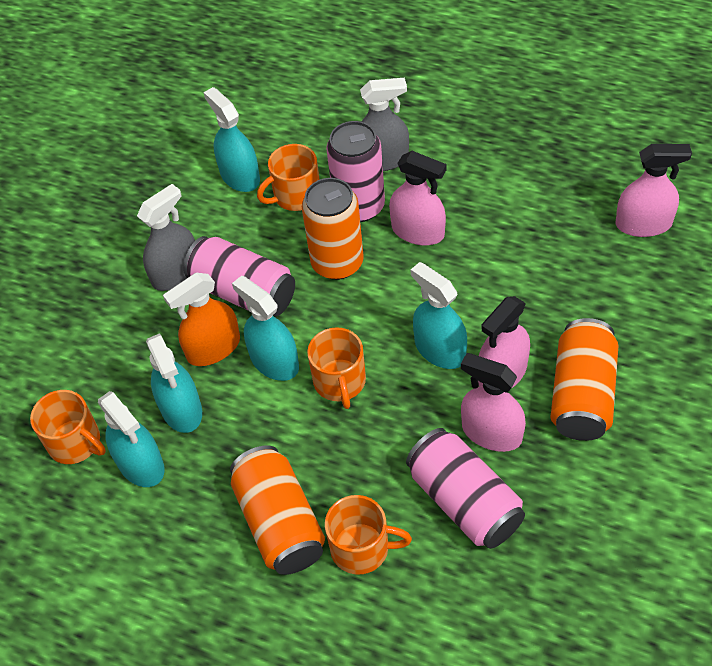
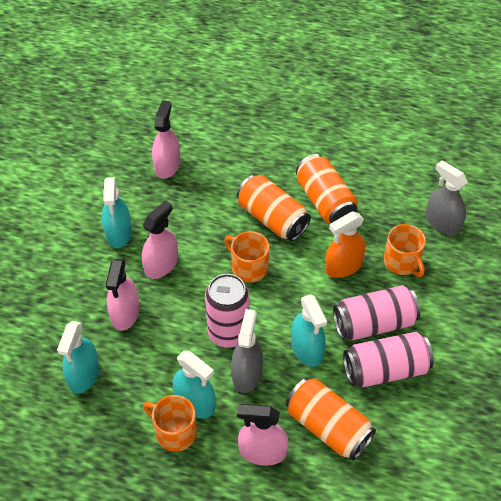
orange mug: 4 -> 3
turquoise spray bottle: 5 -> 4

